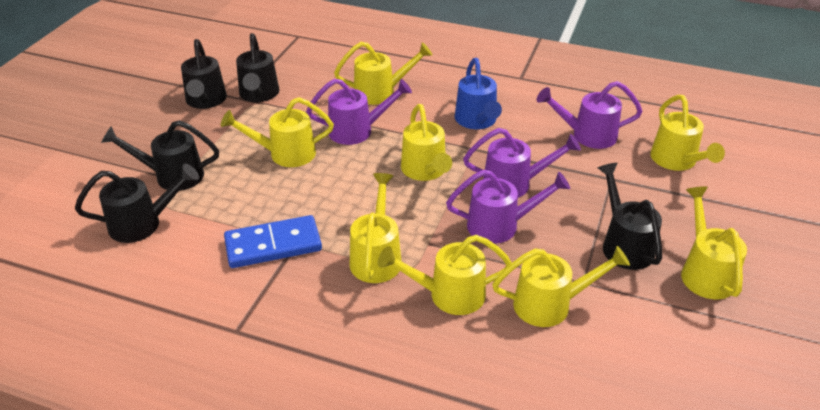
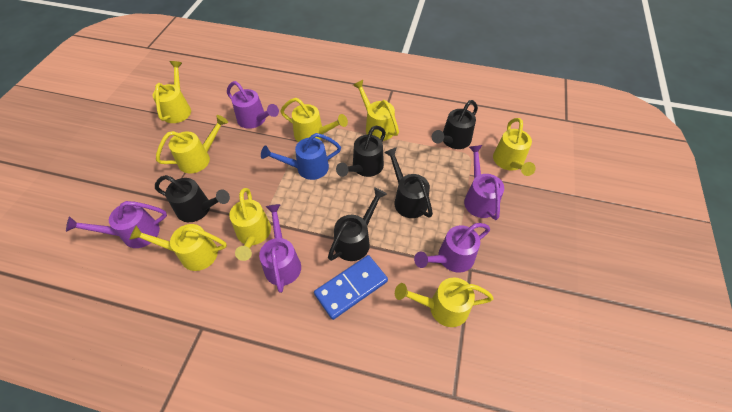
purple watering can: 4 -> 5

